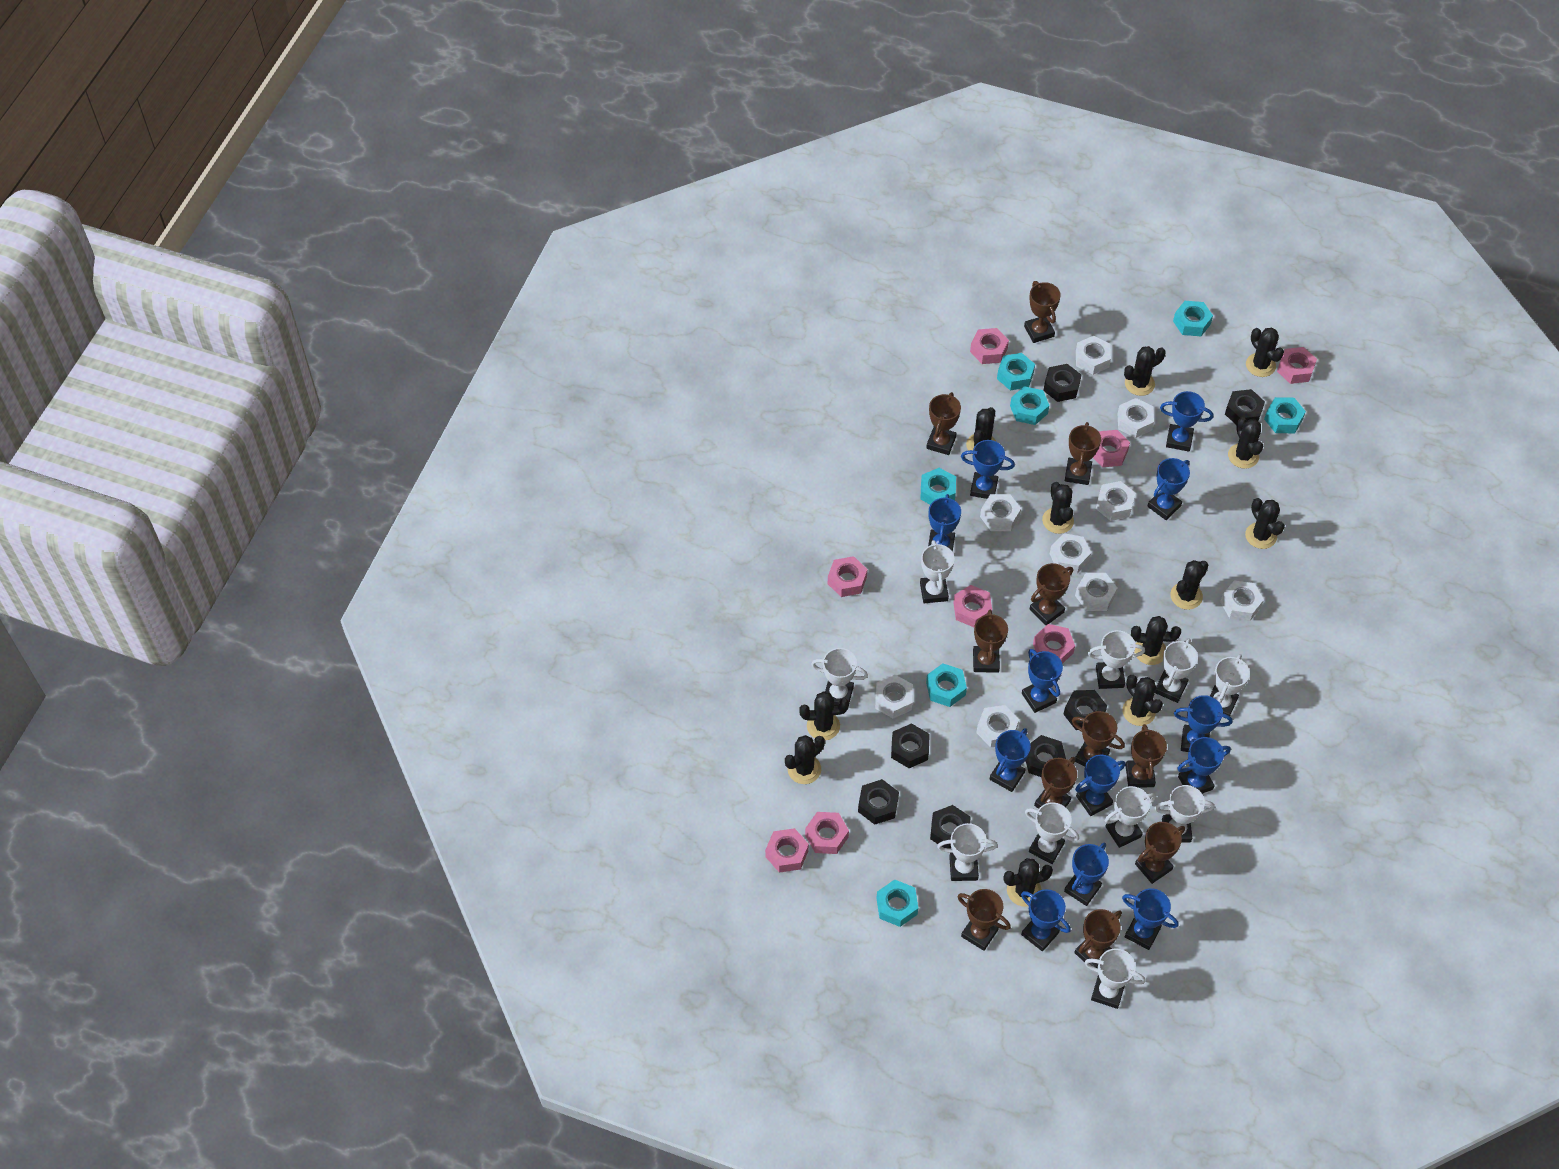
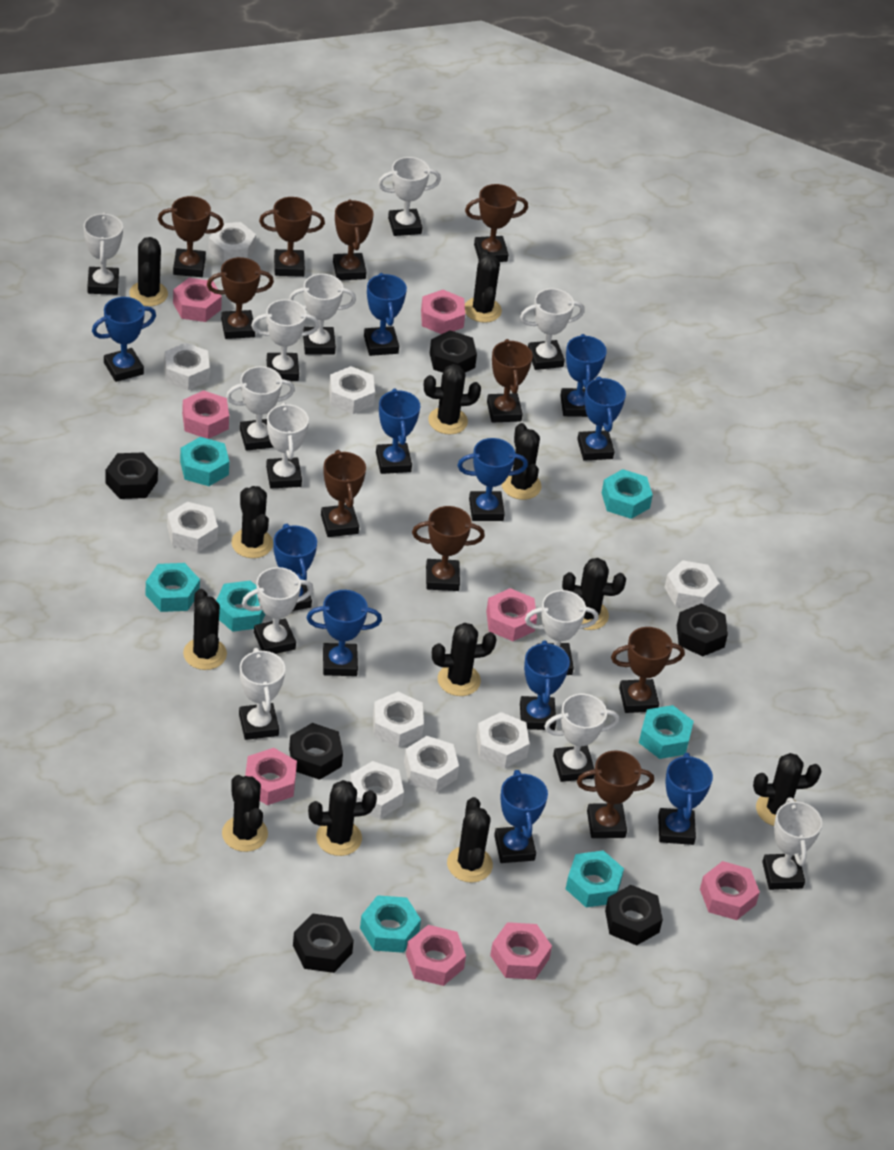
black nut: 7 -> 6
blue trophy: 12 -> 11
brown trophy: 11 -> 10
white trophy: 10 -> 12

